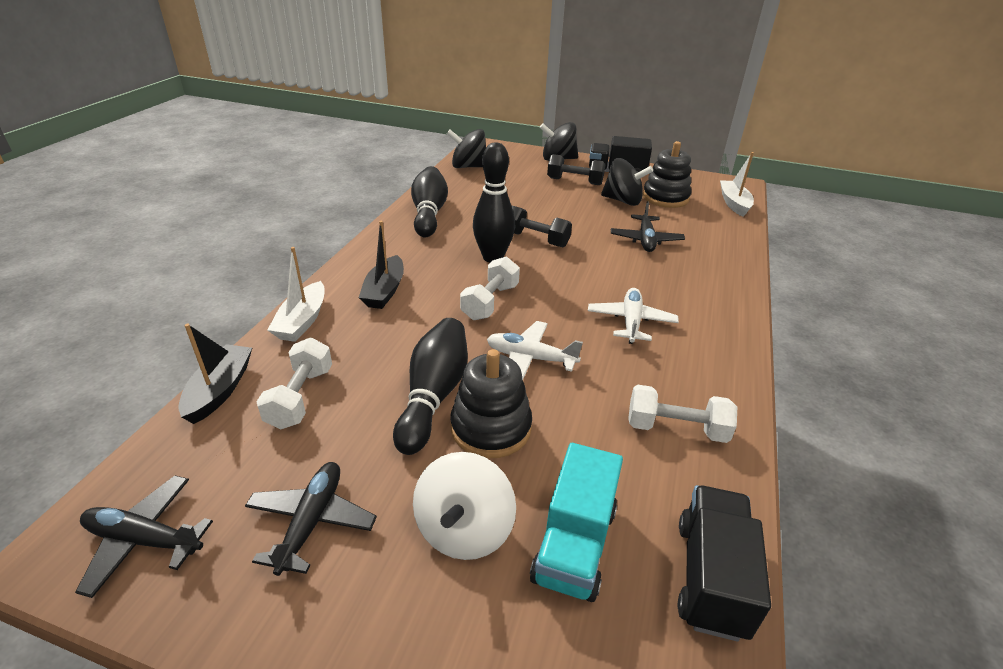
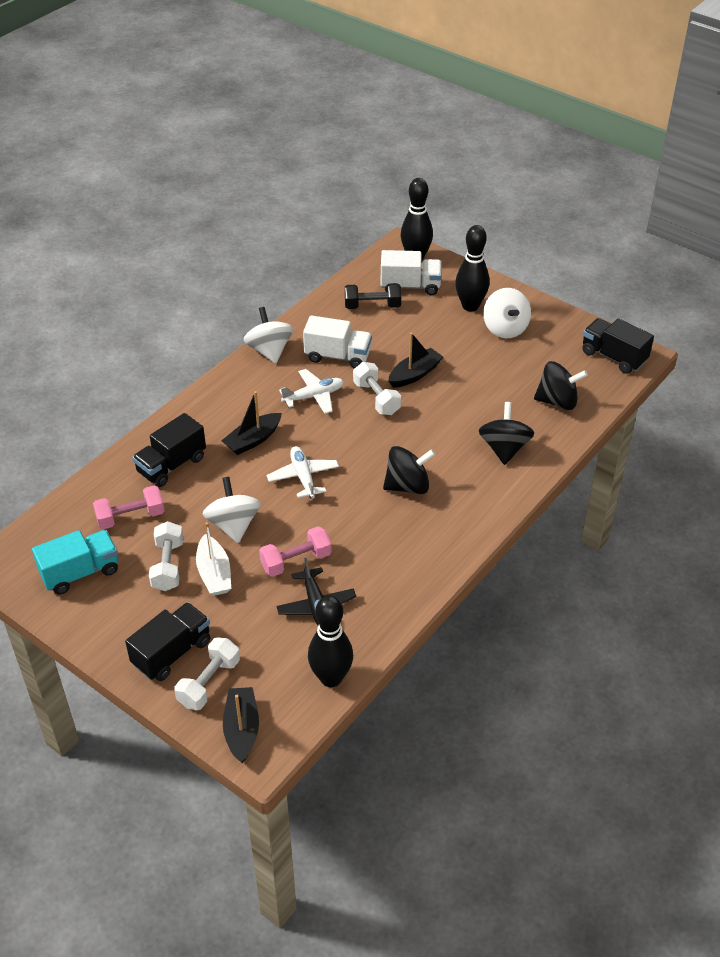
black boat: 2 -> 3
black dumbbell: 2 -> 1
black plane: 3 -> 1
black stacking toy: 2 -> 0
black truck: 2 -> 3
pink dumbbell: 0 -> 2
white boat: 2 -> 1
white spinning top: 1 -> 3
white truck: 0 -> 2

